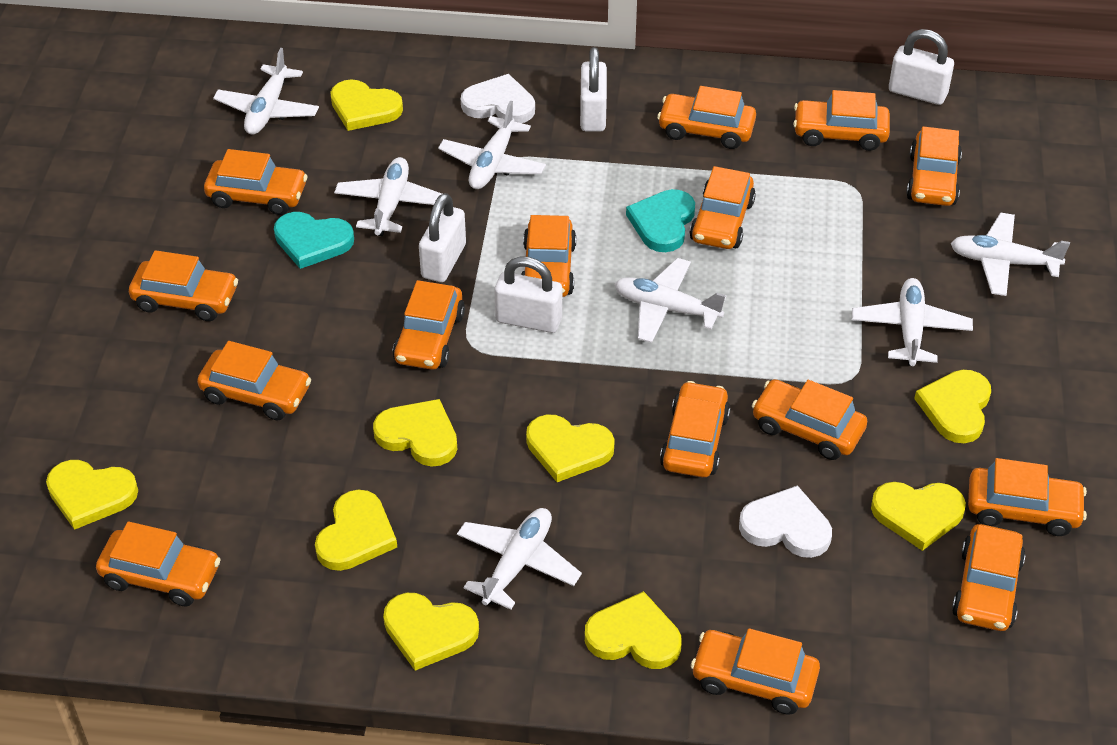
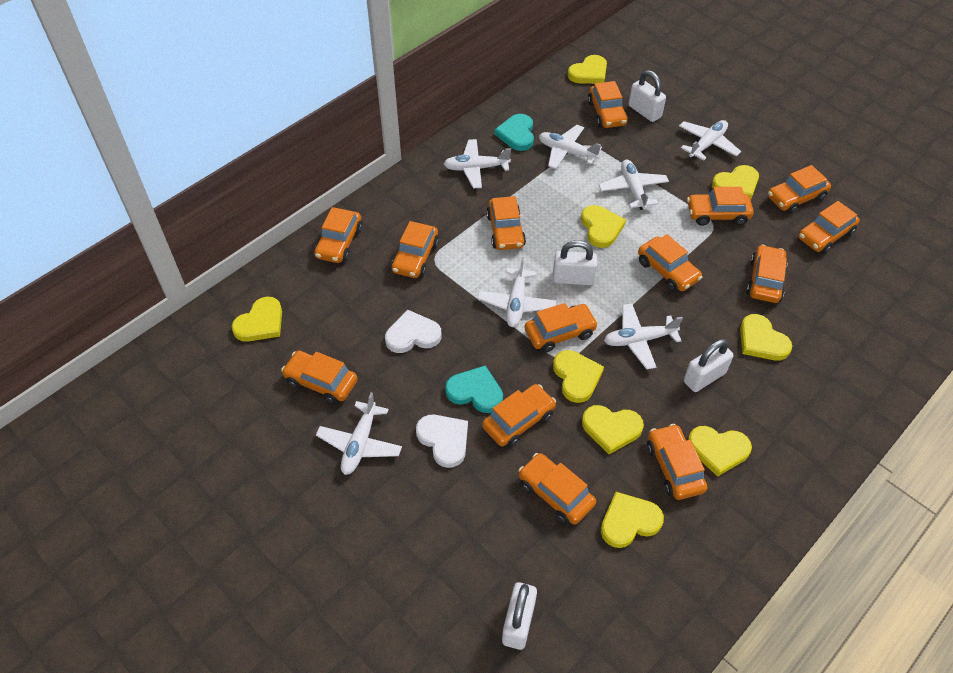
orange car: 15 -> 14

